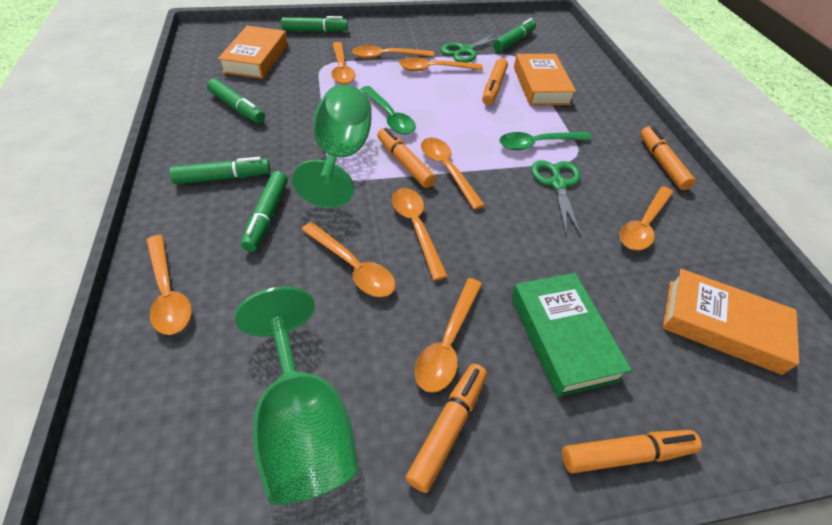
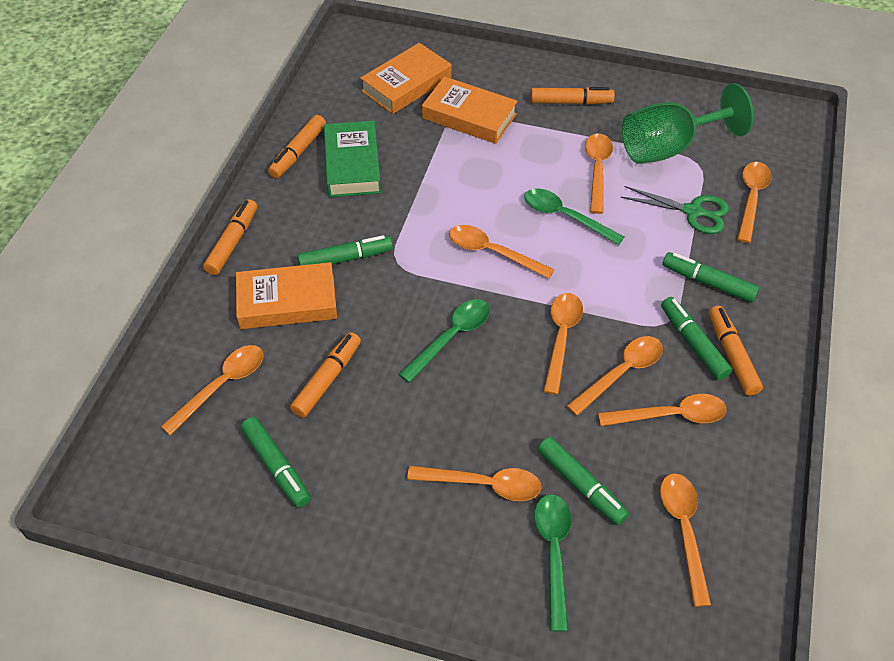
green goblet: 2 -> 1
green scissors: 2 -> 1
green spoon: 2 -> 3

